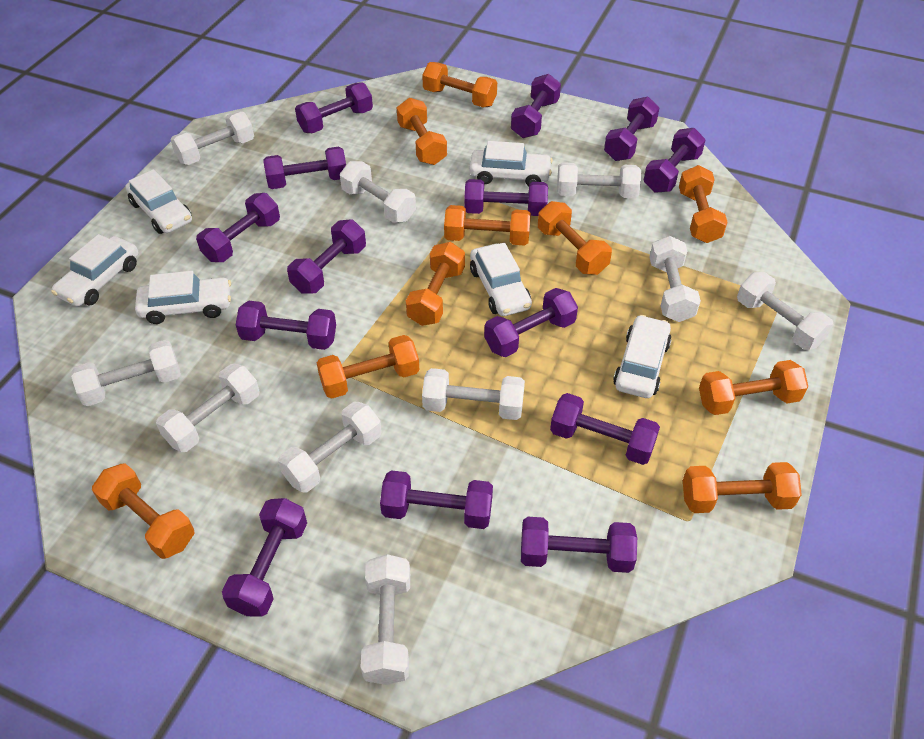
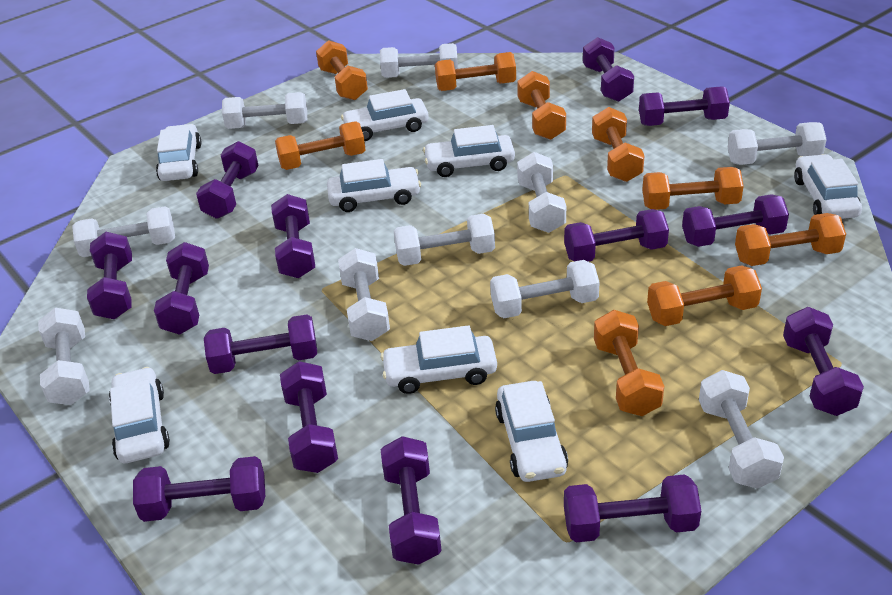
orange dumbbell: 10 -> 9
white car: 6 -> 8

